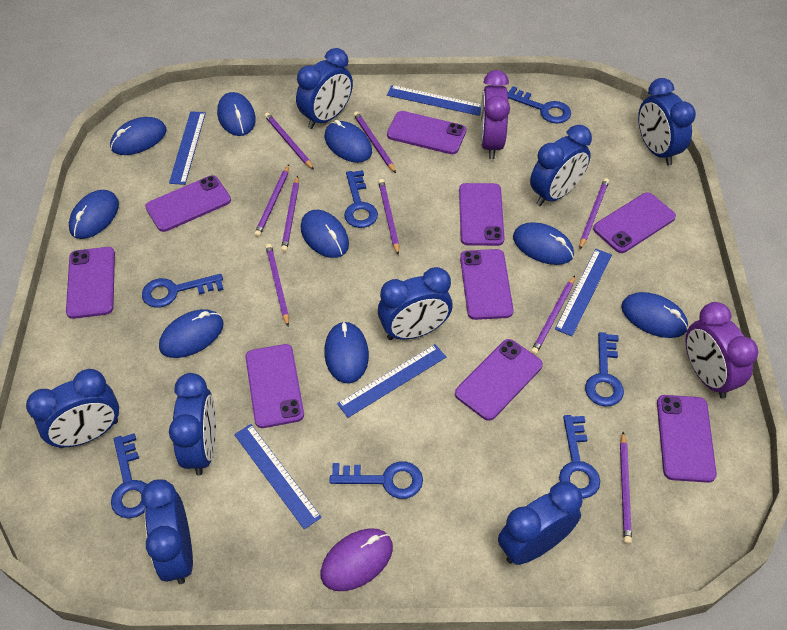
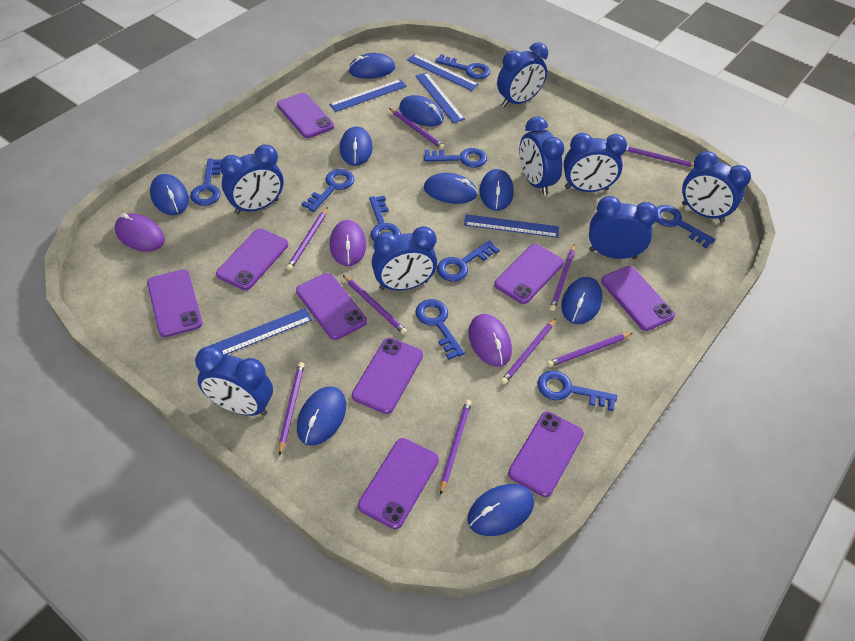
blue key: 7 -> 9
purple clock: 2 -> 0
purple mouse: 1 -> 3

